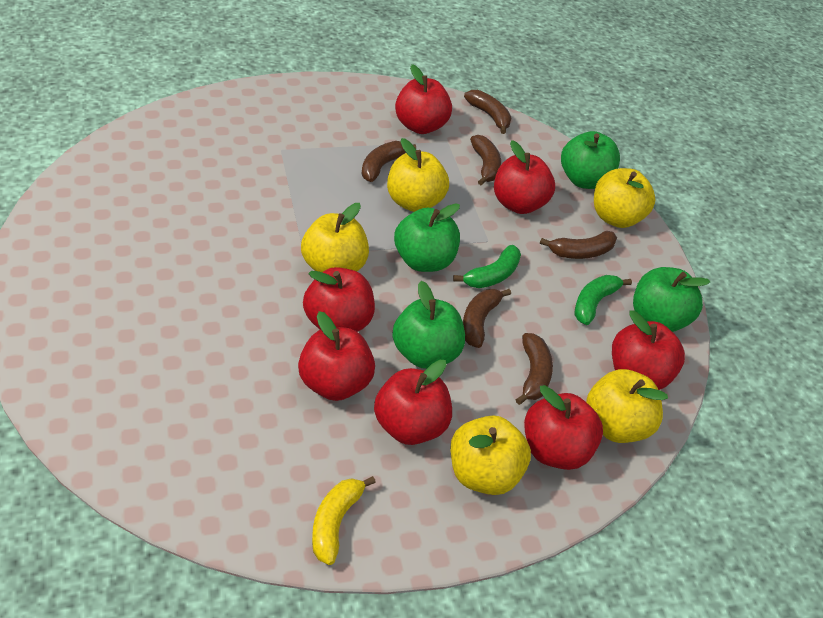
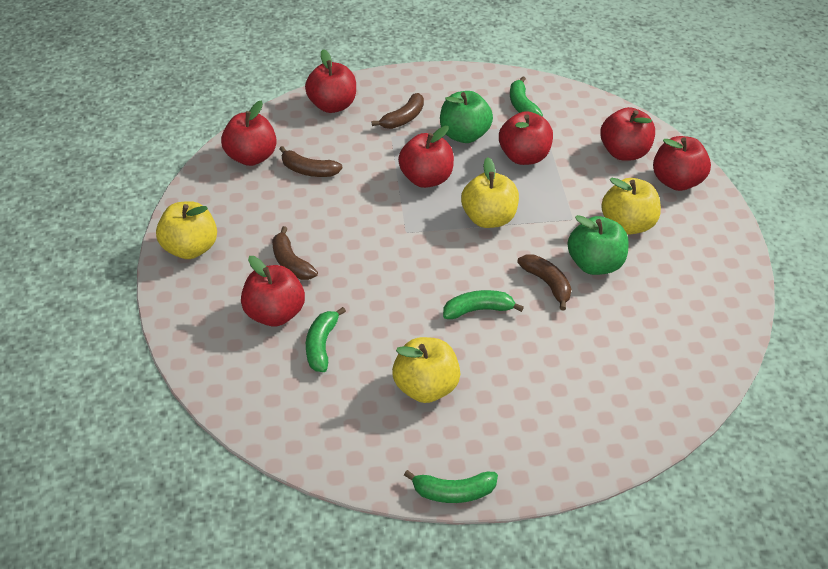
brown banana: 6 -> 4
green apple: 4 -> 2
green banana: 2 -> 4
yellow apple: 5 -> 4
yellow banana: 1 -> 0

